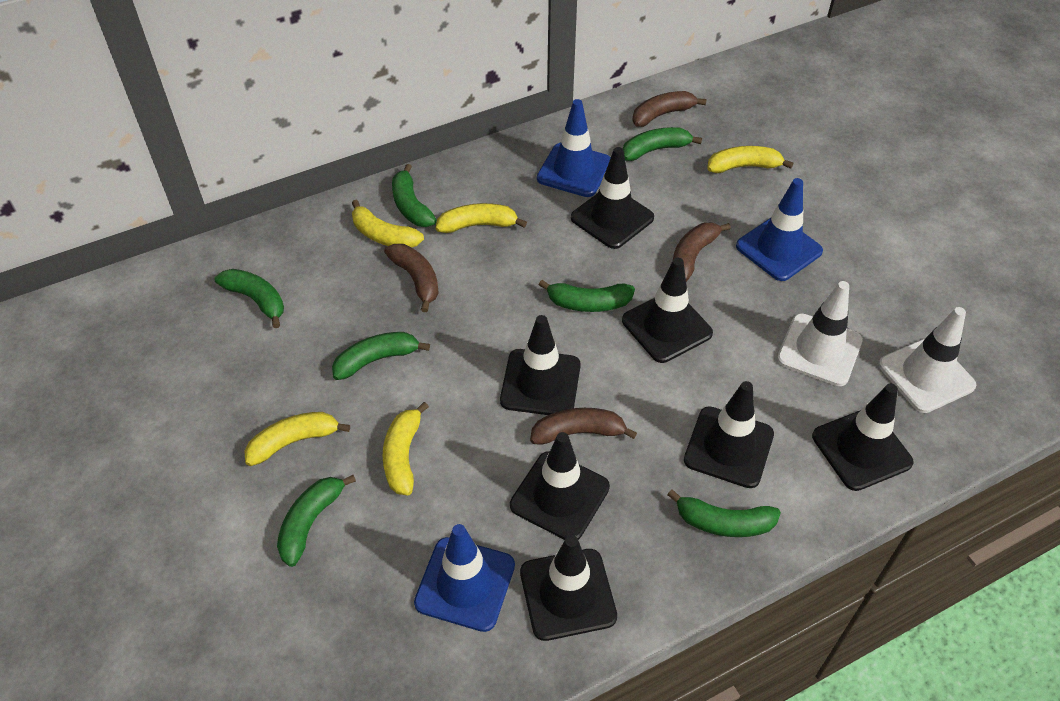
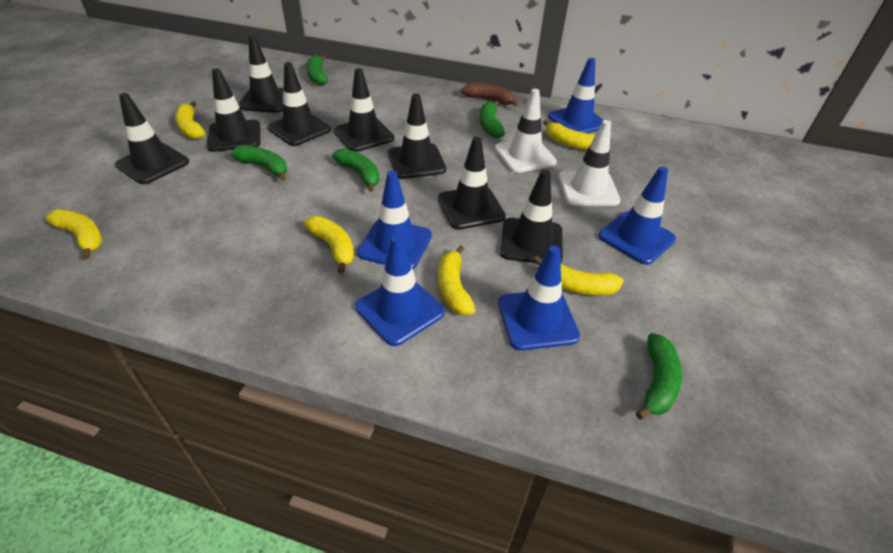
black traffic cone: 7 -> 8
blue traffic cone: 3 -> 5
brown banana: 4 -> 1
green banana: 7 -> 5
yellow banana: 5 -> 6

